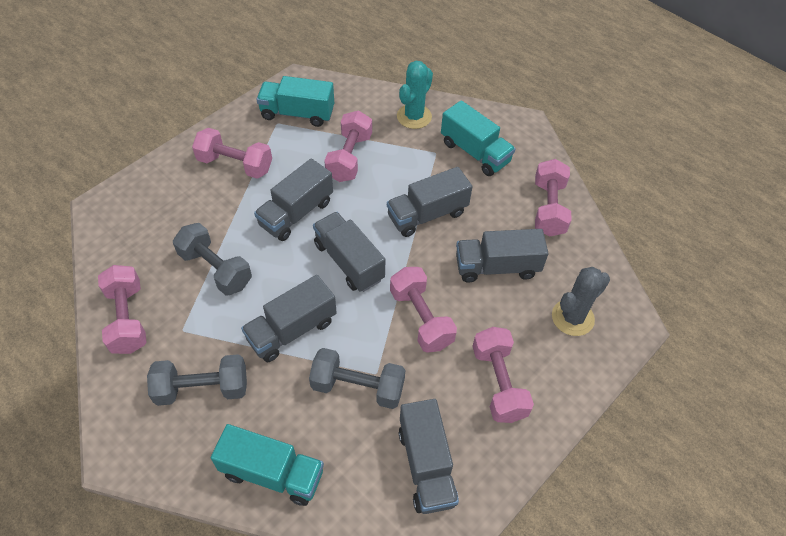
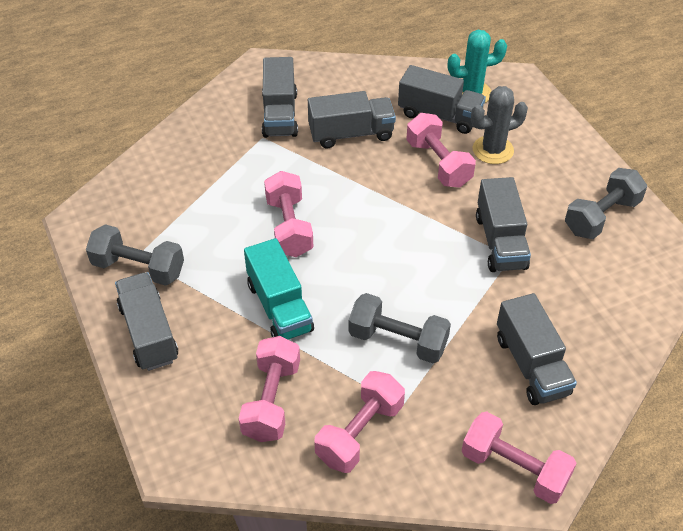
pink dumbbell: 6 -> 5
turquoise truck: 3 -> 1

